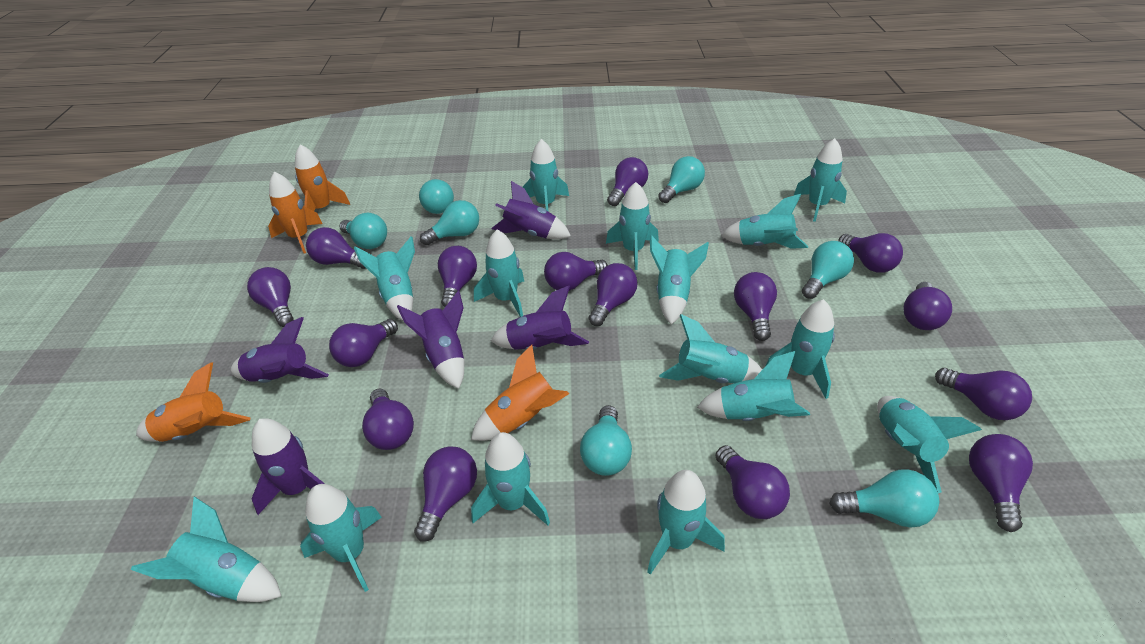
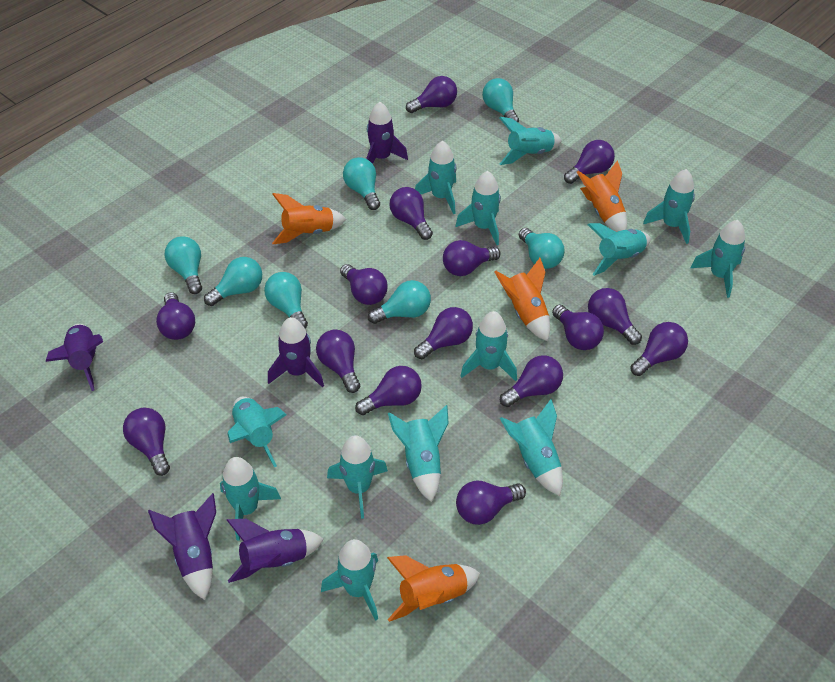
turquoise rocket: 15 -> 13

